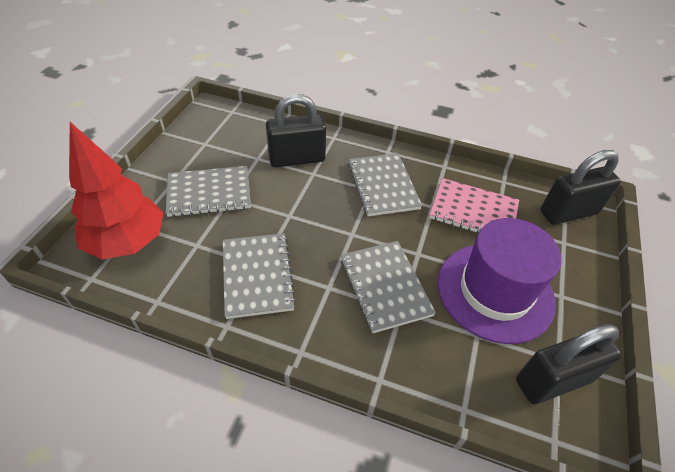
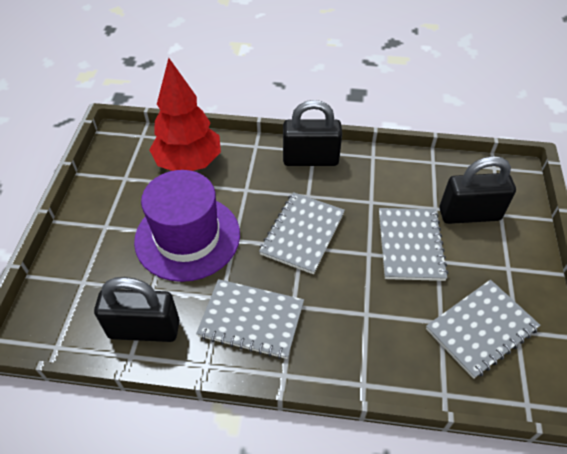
pink notebook: 1 -> 0

